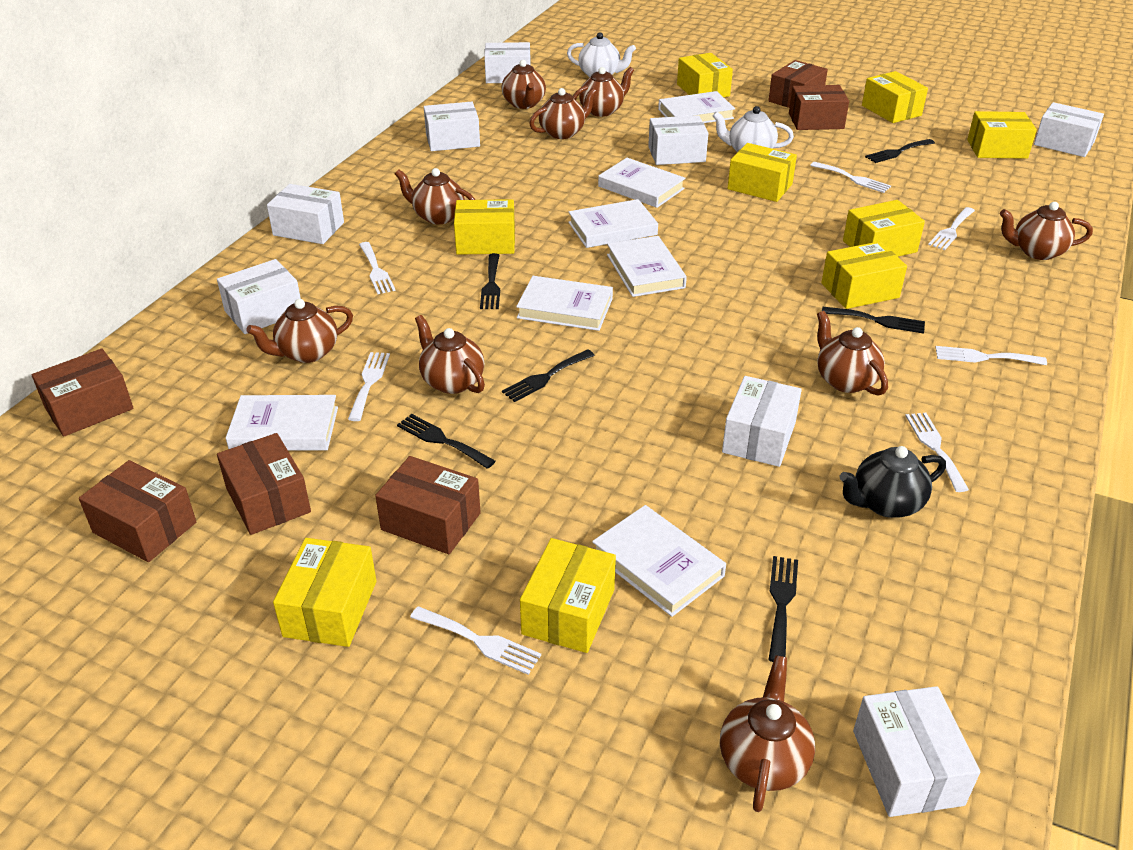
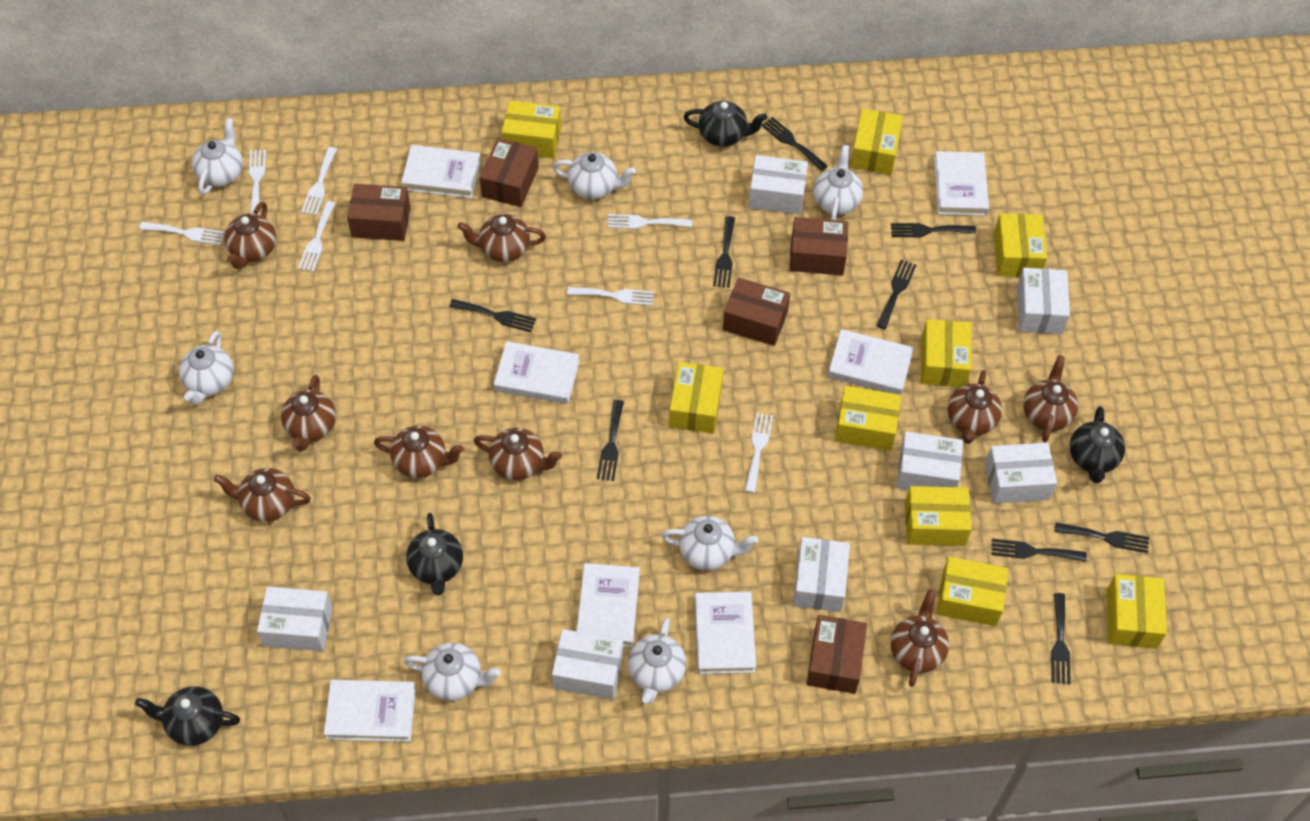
black fork: 6 -> 9
black teapot: 1 -> 4
brown box: 6 -> 5
white box: 8 -> 7
white teapot: 2 -> 7

